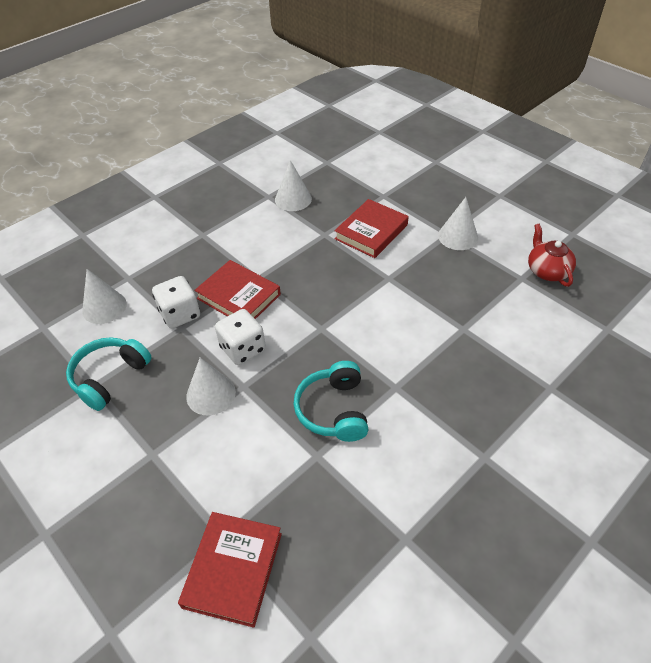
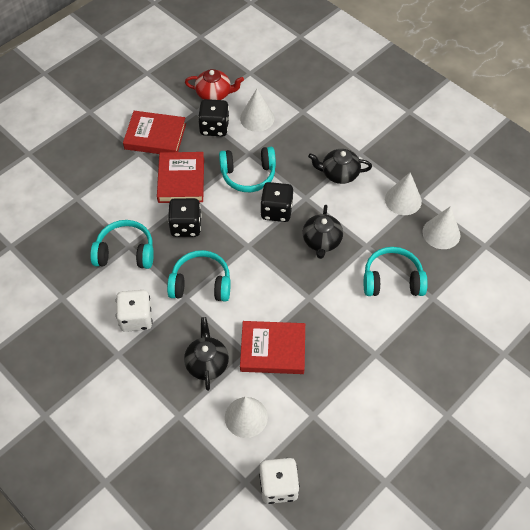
black dice: 0 -> 3
black teapot: 0 -> 3
turquoise headphones: 2 -> 4

